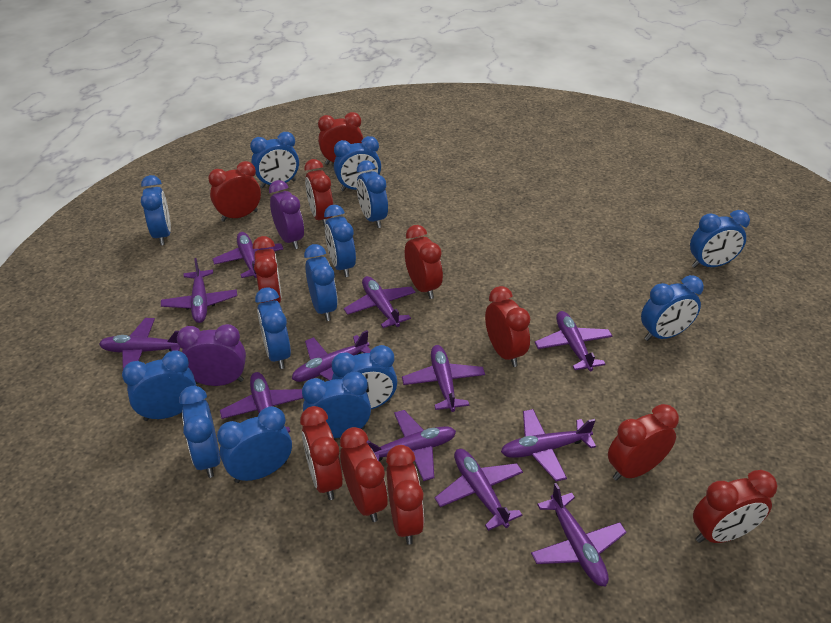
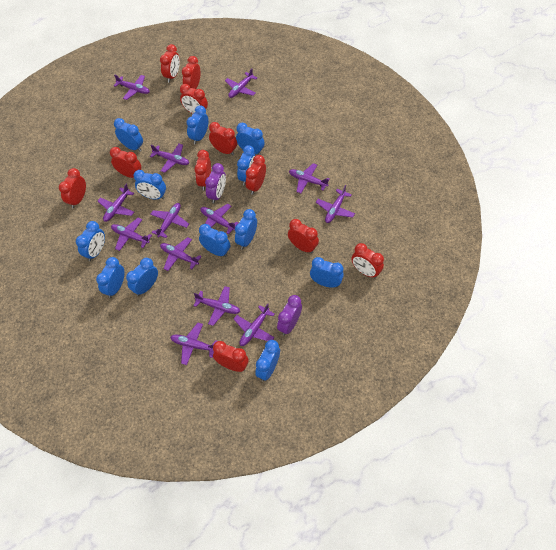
blue clock: 14 -> 12
purple plane: 12 -> 13

